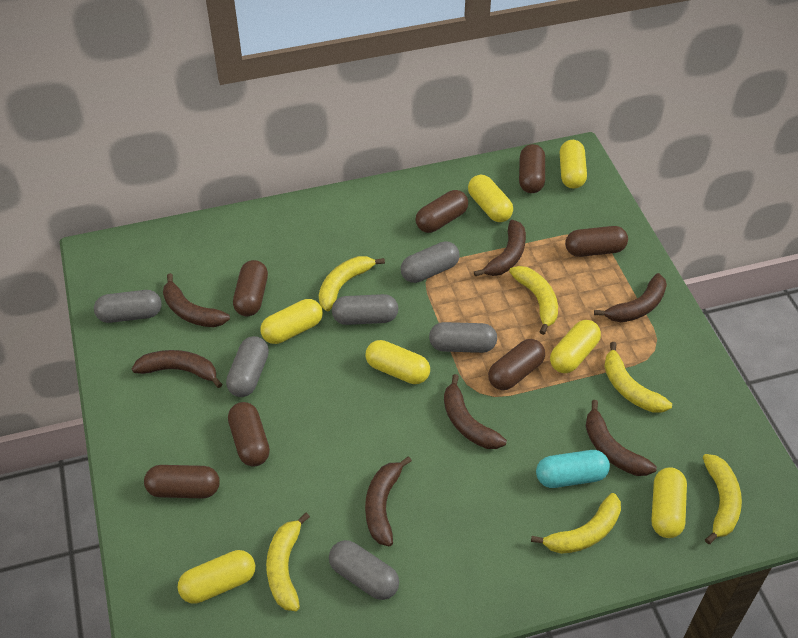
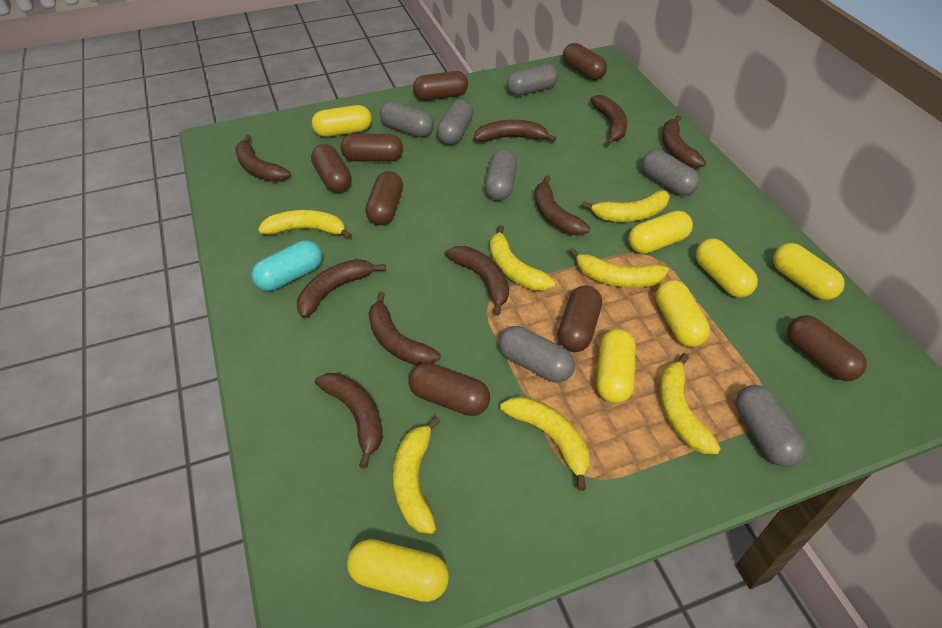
brown banana: 7 -> 9
brown capsule: 7 -> 8
grey capsule: 6 -> 7
yellow banana: 6 -> 7

